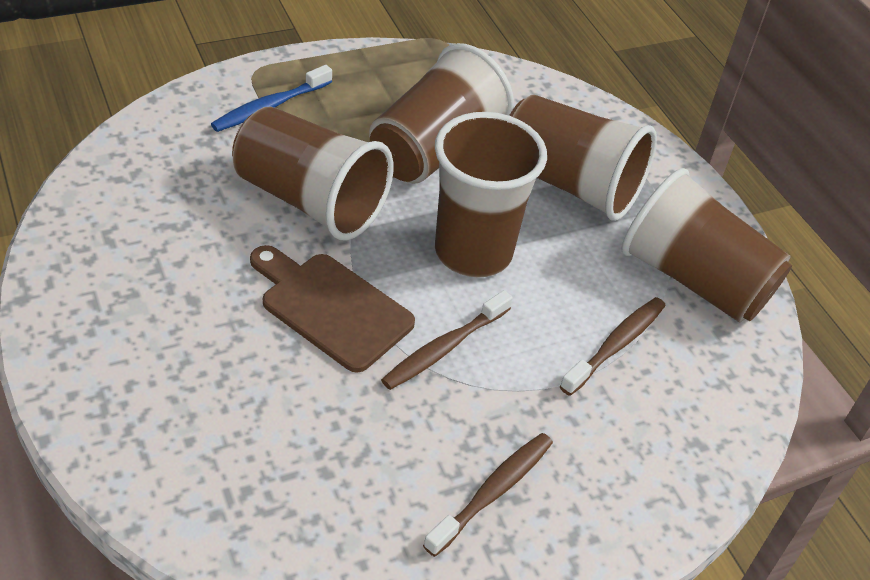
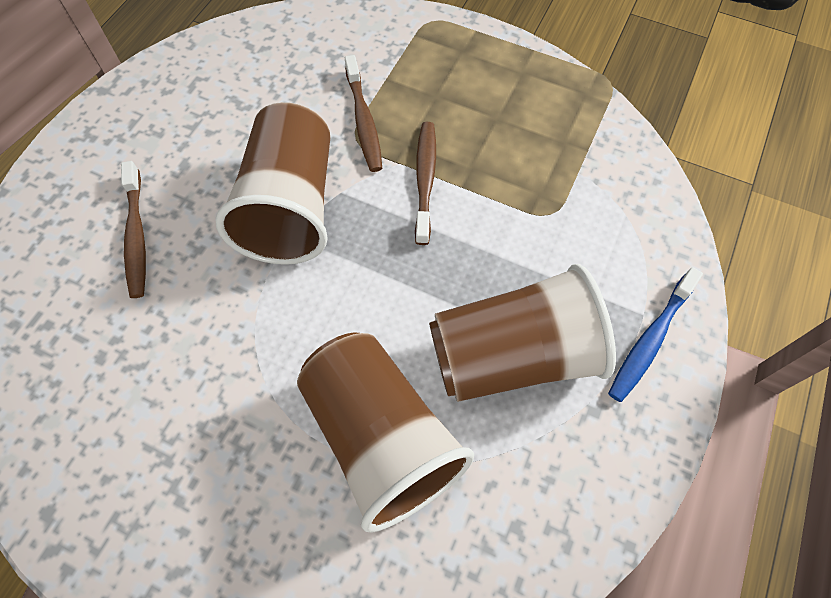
brown cup: 5 -> 3
brown cutting board: 1 -> 0

